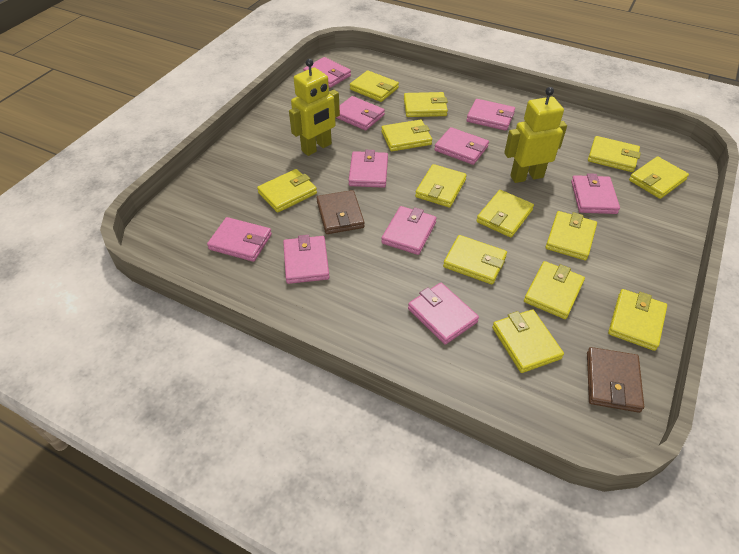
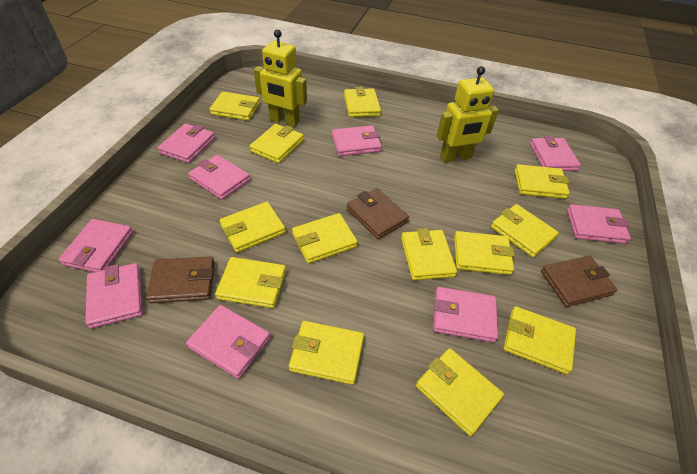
brown wallet: 2 -> 3
pink wallet: 10 -> 9

